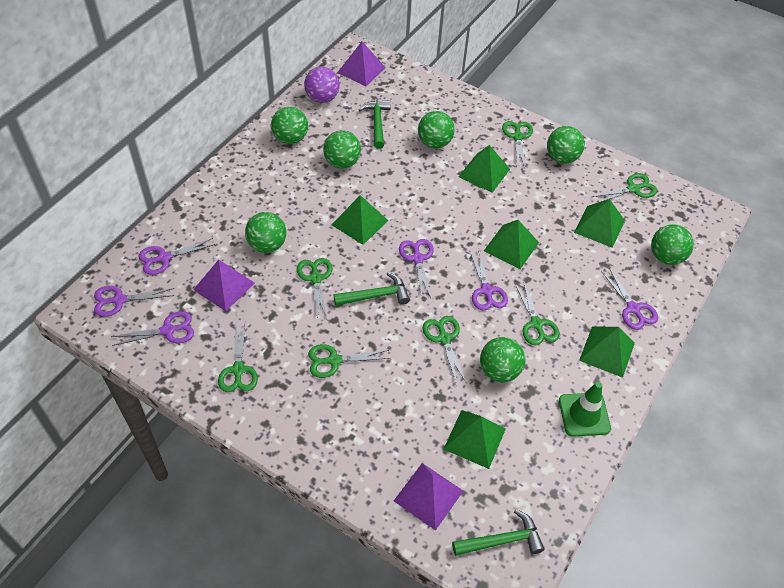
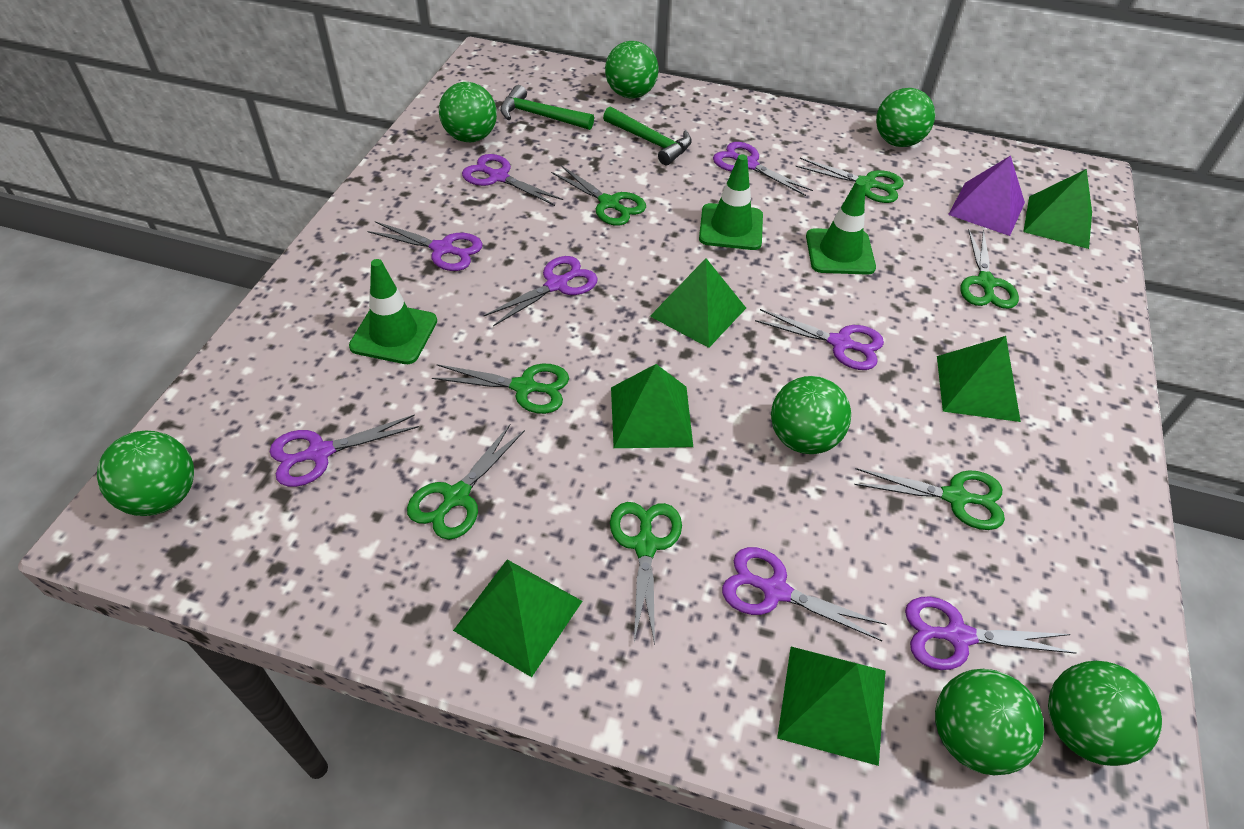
green hammer: 3 -> 2
green traffic cone: 1 -> 3
purple ball: 1 -> 0
purple pyramid: 3 -> 1
purple scissors: 6 -> 8

